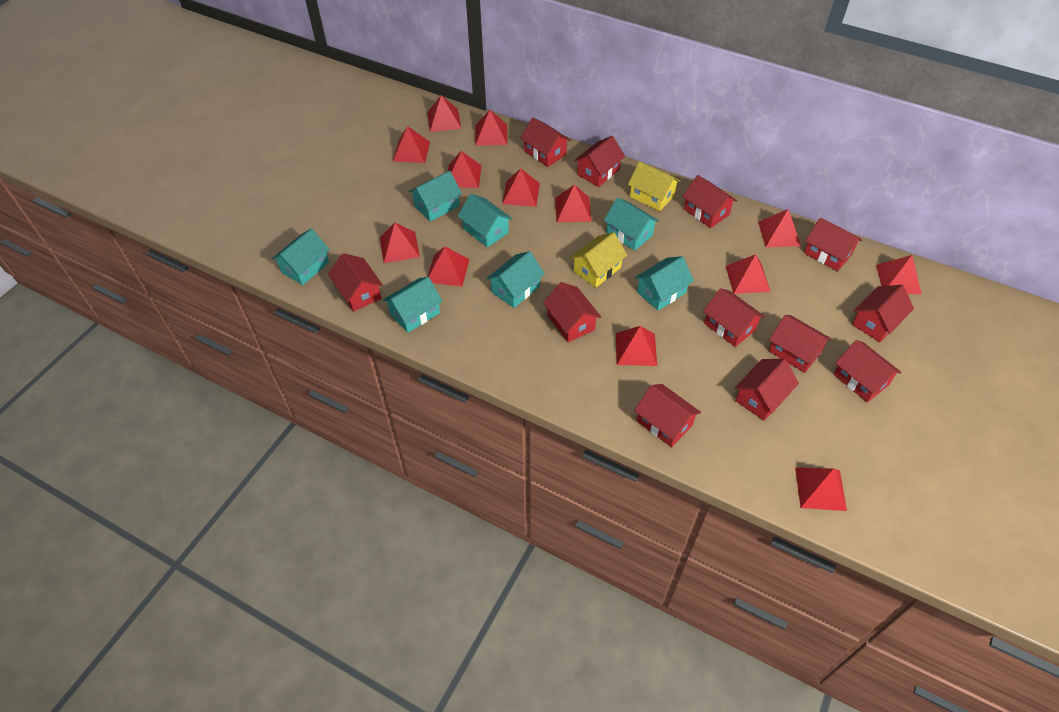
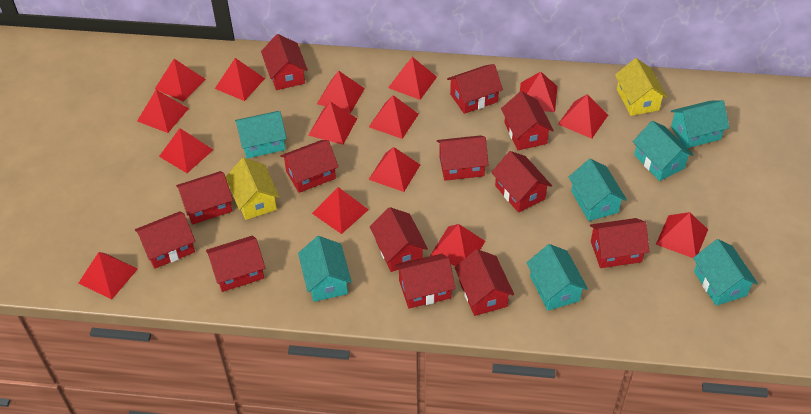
red house: 12 -> 13
red pyramid: 13 -> 15

